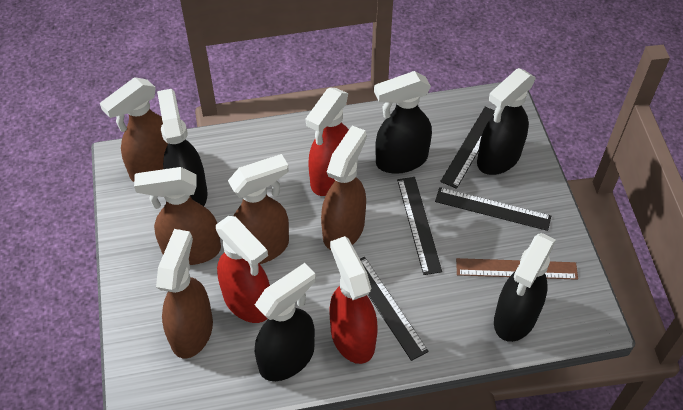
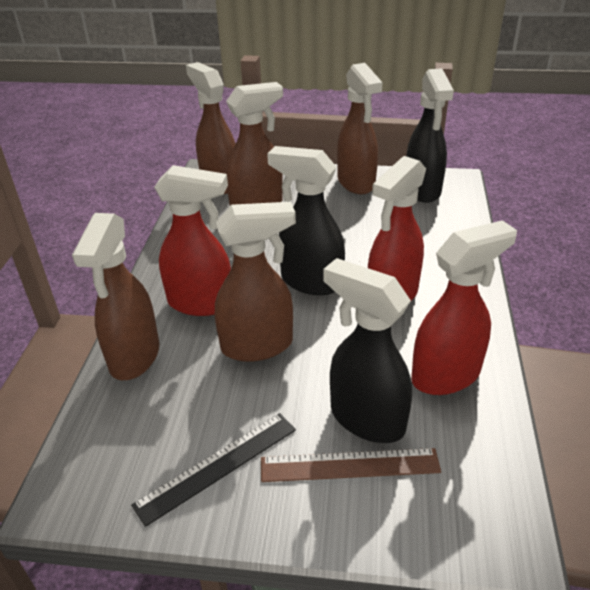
black ruler: 4 -> 1
black spray bottle: 5 -> 3

